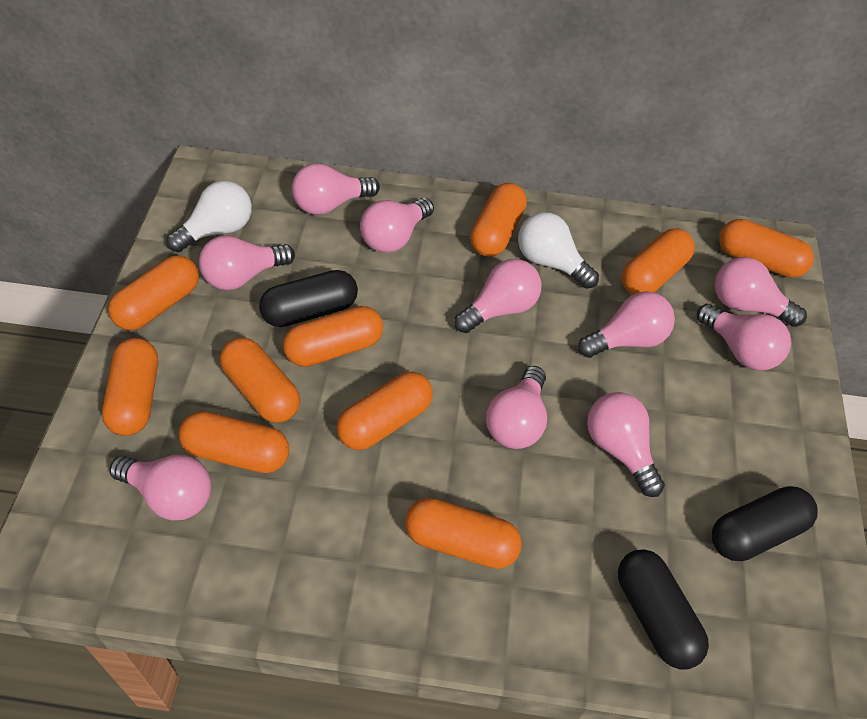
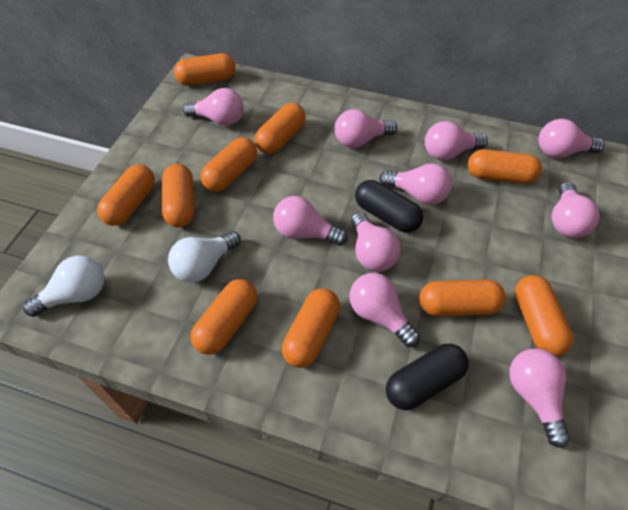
black capsule: 3 -> 2

